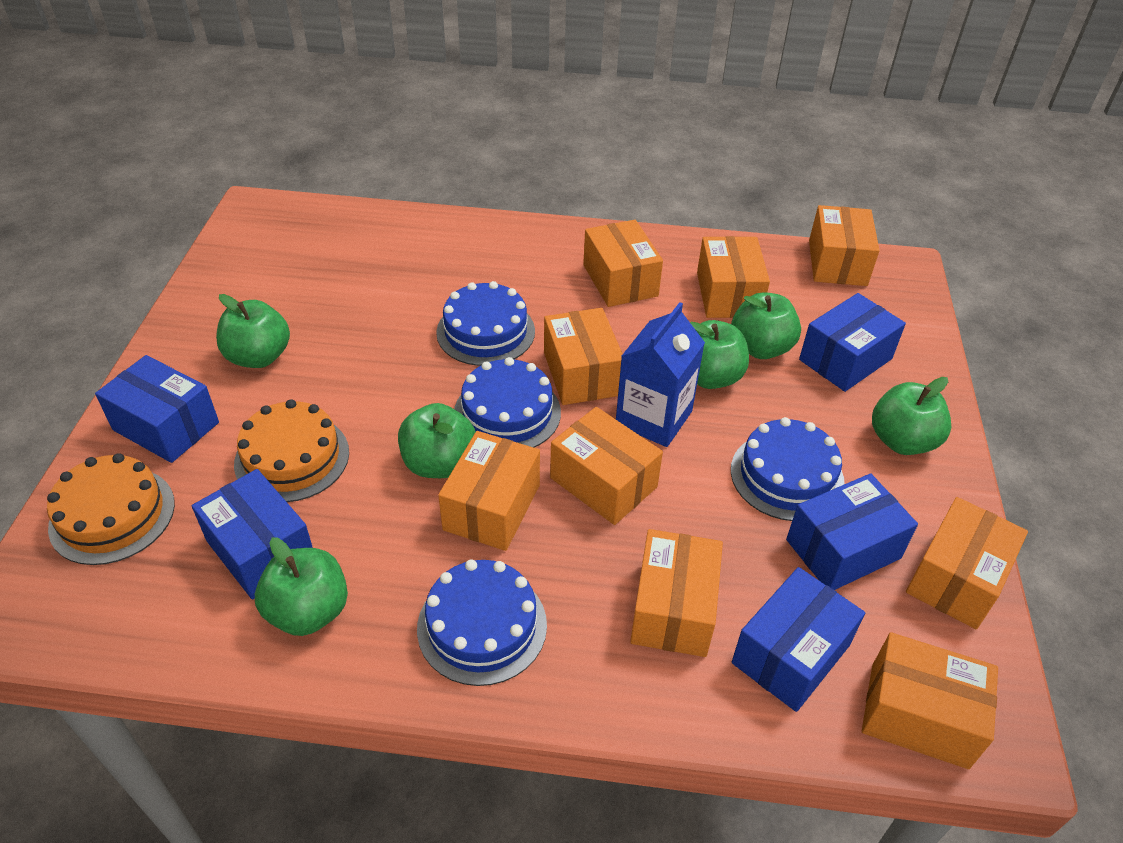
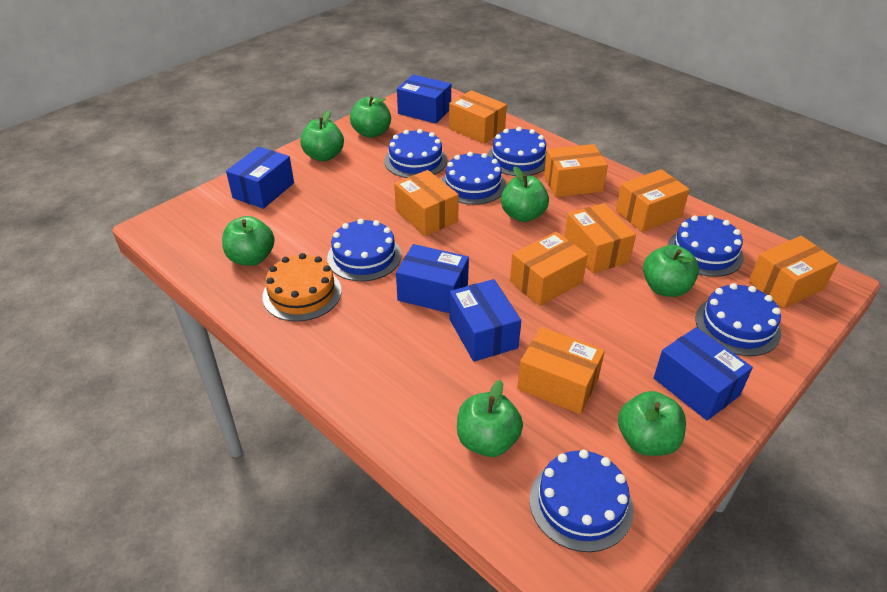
blue cake: 4 -> 7
blue carton: 1 -> 0
green apple: 6 -> 7
orange box: 9 -> 8
orange cake: 2 -> 1

